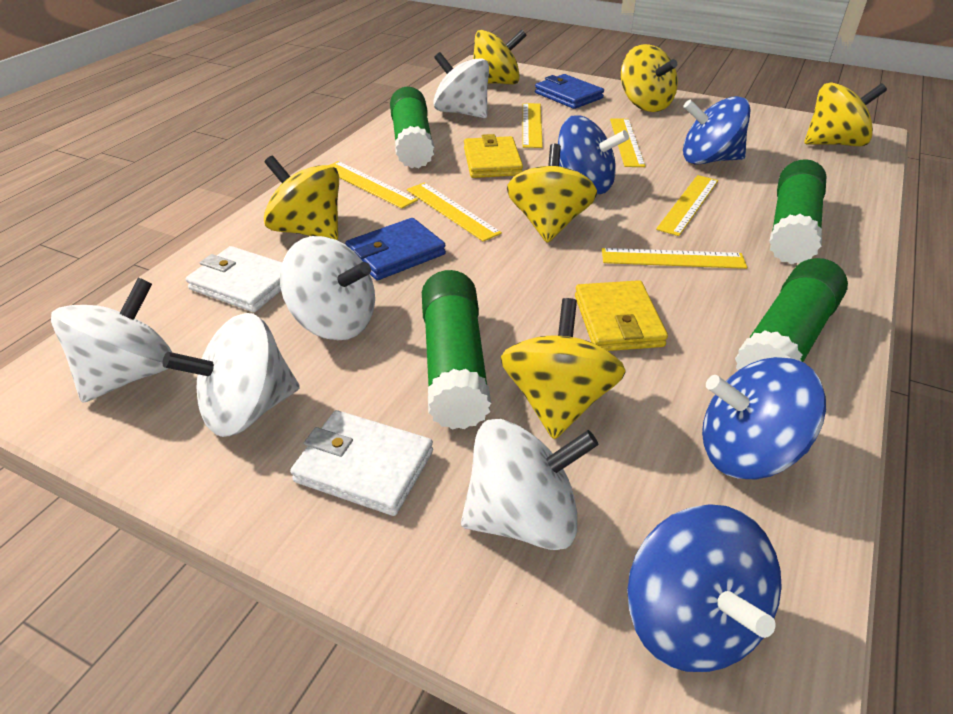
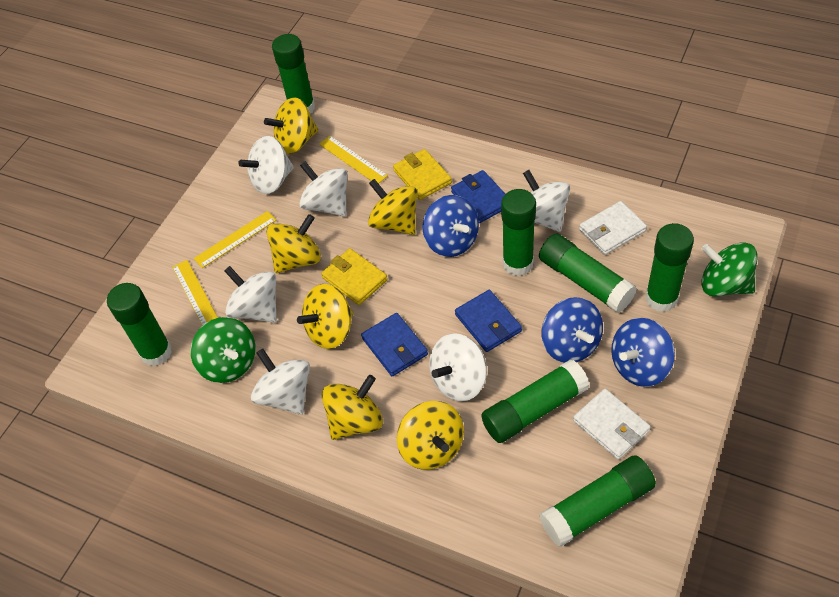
blue spinning top: 4 -> 3
blue wallet: 2 -> 3
green glue stick: 4 -> 7
green spinning top: 0 -> 2
white spinning top: 5 -> 6
yellow ruler: 6 -> 3

